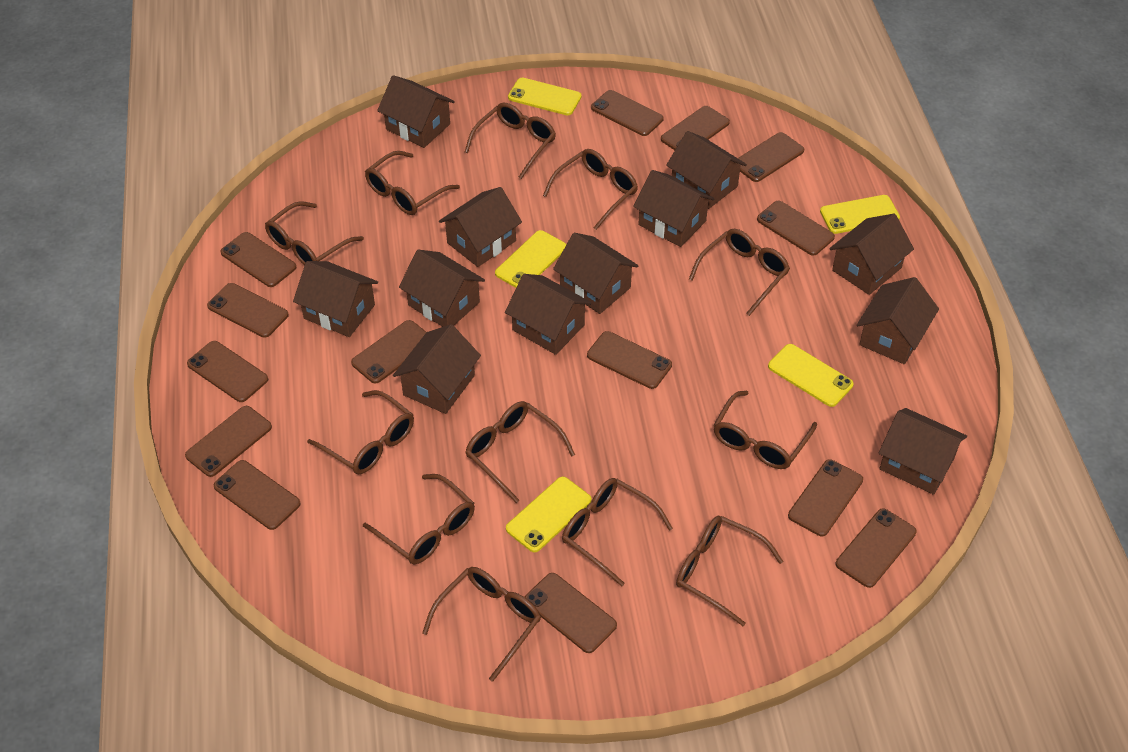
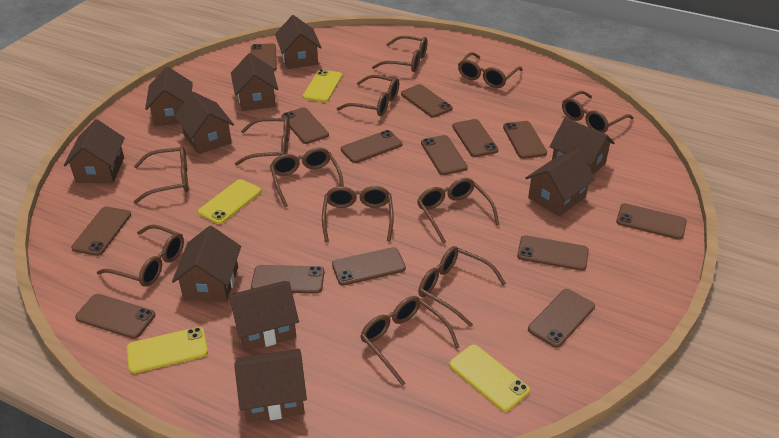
brown house: 12 -> 10
yellow phone: 5 -> 4

